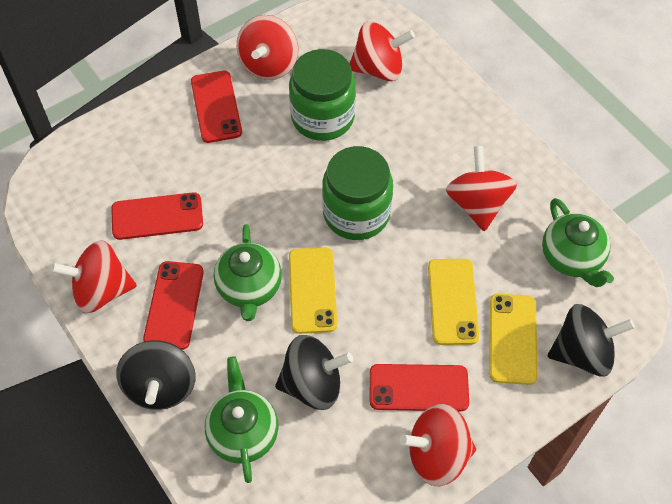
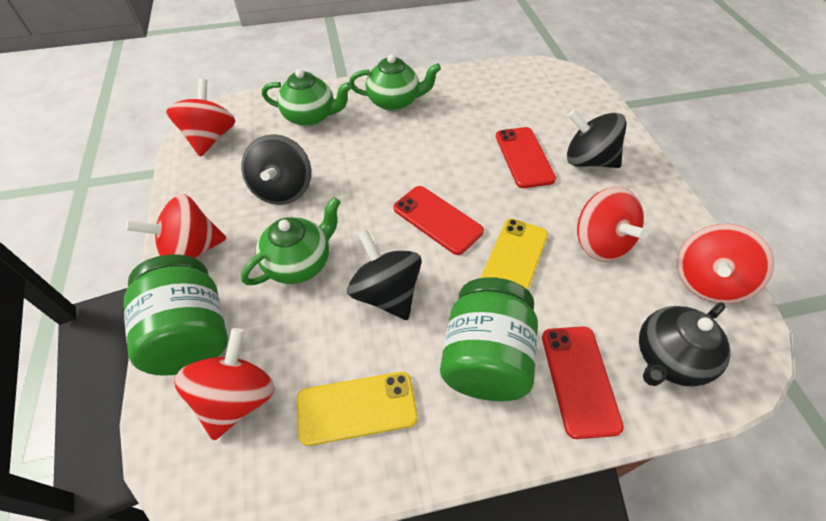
black teapot: 0 -> 1
red phone: 4 -> 3
yellow phone: 3 -> 2

